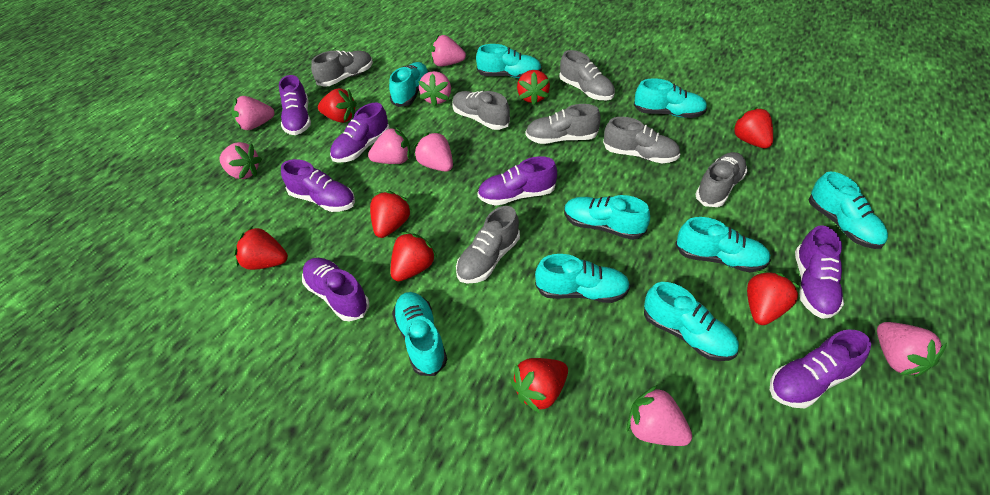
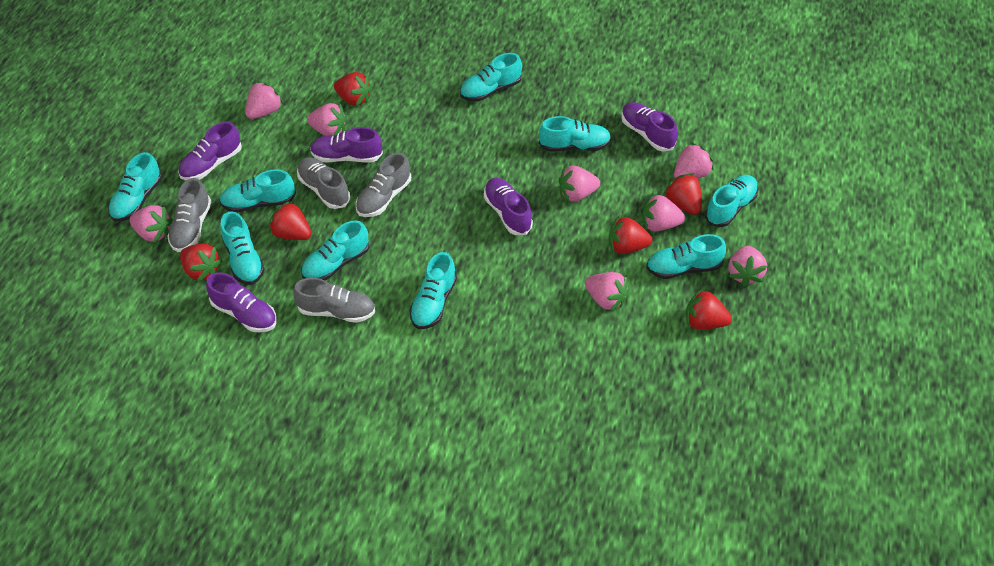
grey shoe: 7 -> 4
purple shoe: 7 -> 5
red strawberry: 8 -> 6

